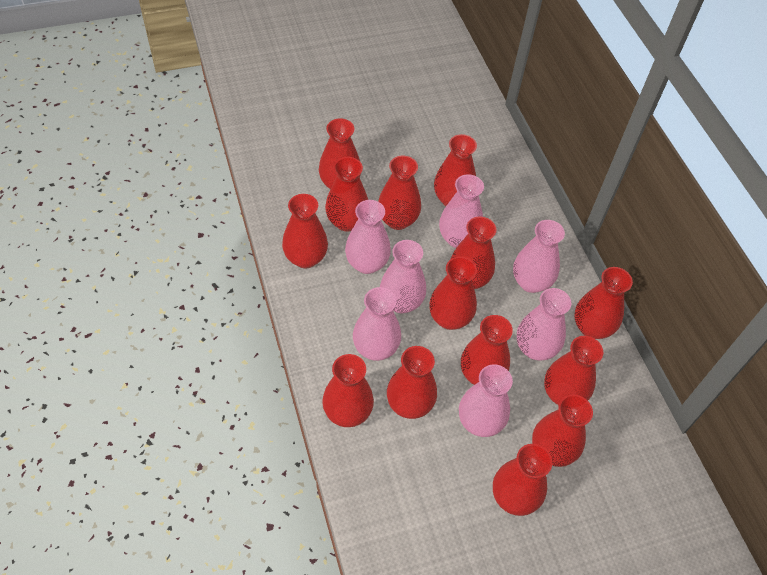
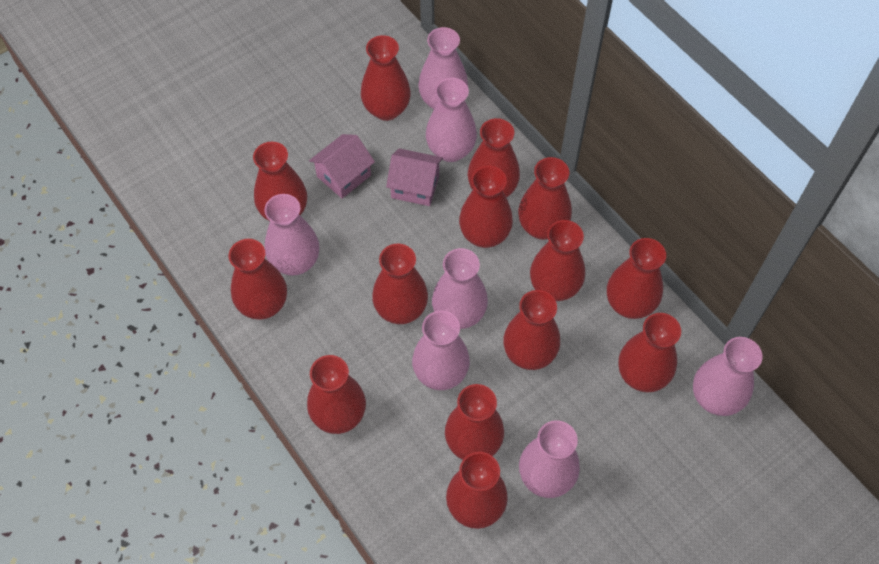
pink house: 0 -> 2

